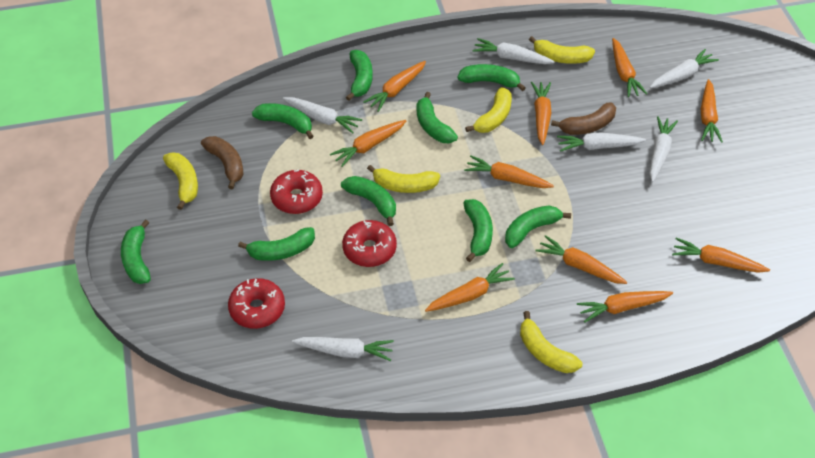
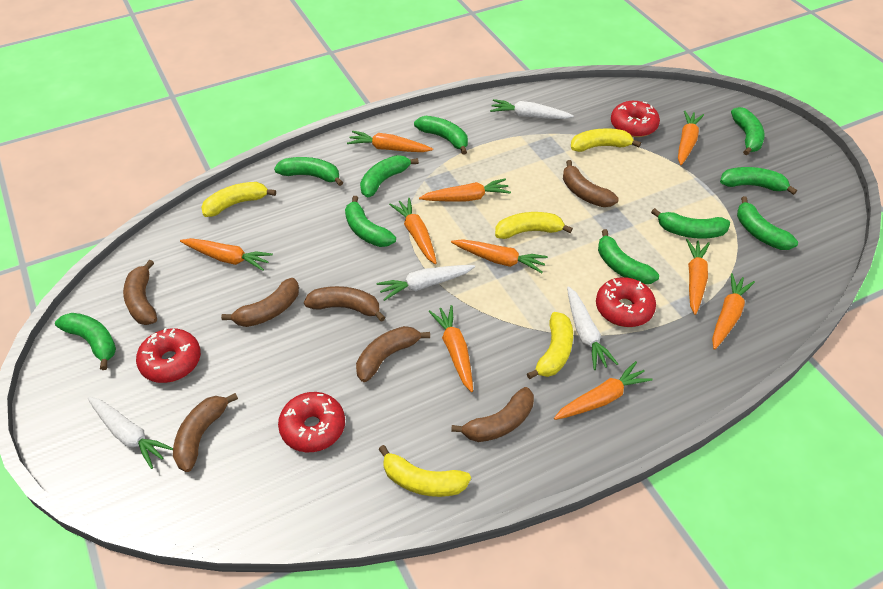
brown banana: 2 -> 7
green banana: 9 -> 10
red donut: 3 -> 4
white carrot: 6 -> 4

